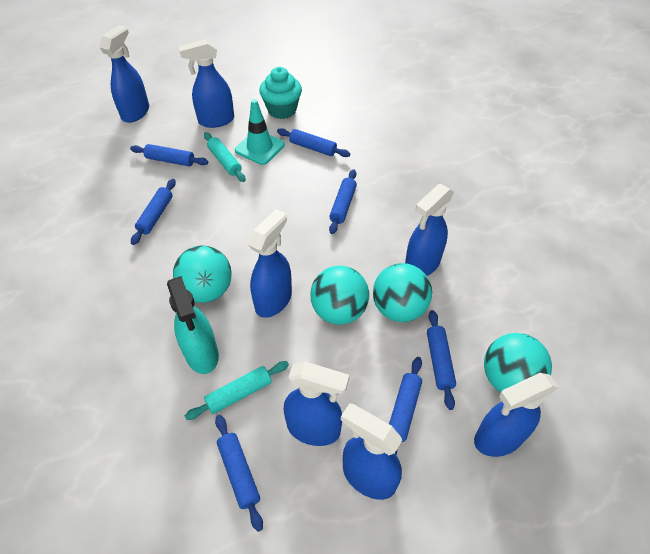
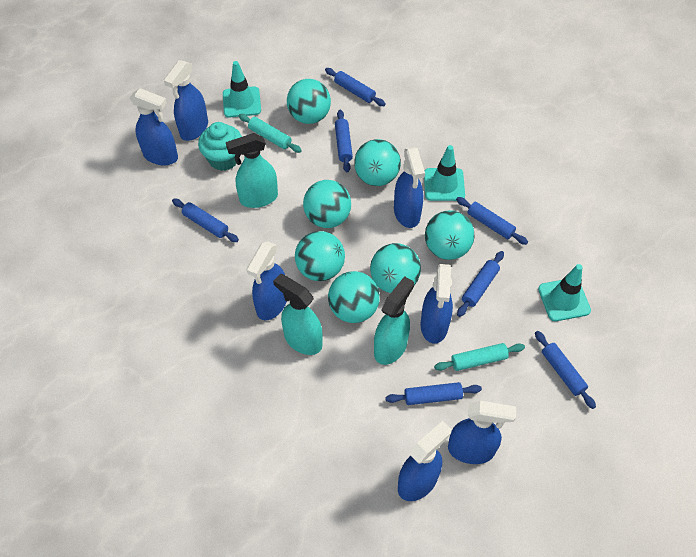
turquoise ball: 4 -> 7
turquoise spray bottle: 1 -> 3
turquoise traffic cone: 1 -> 3

